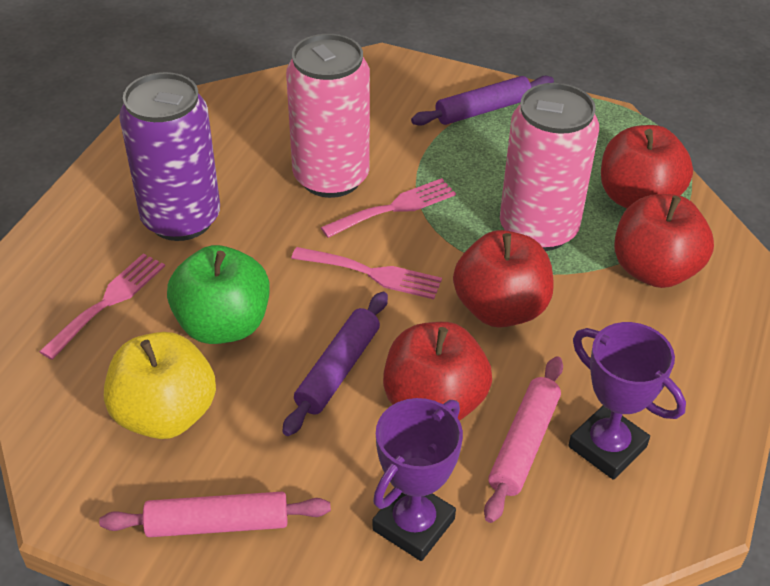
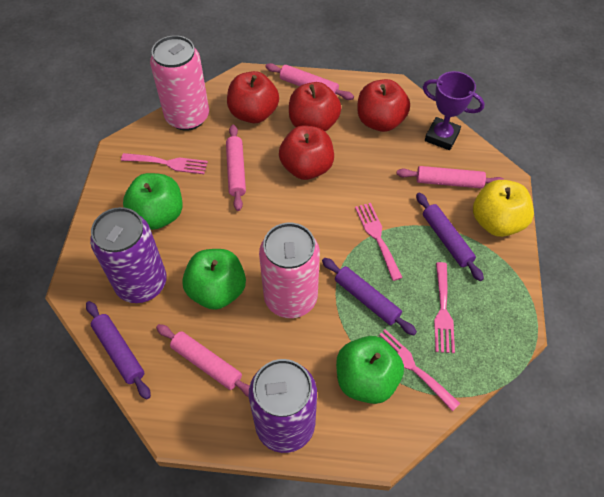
green apple: 1 -> 3
pink fork: 3 -> 4
pink rolling pin: 2 -> 4
purple can: 1 -> 2
purple rolling pin: 2 -> 3
purple trophy: 2 -> 1

